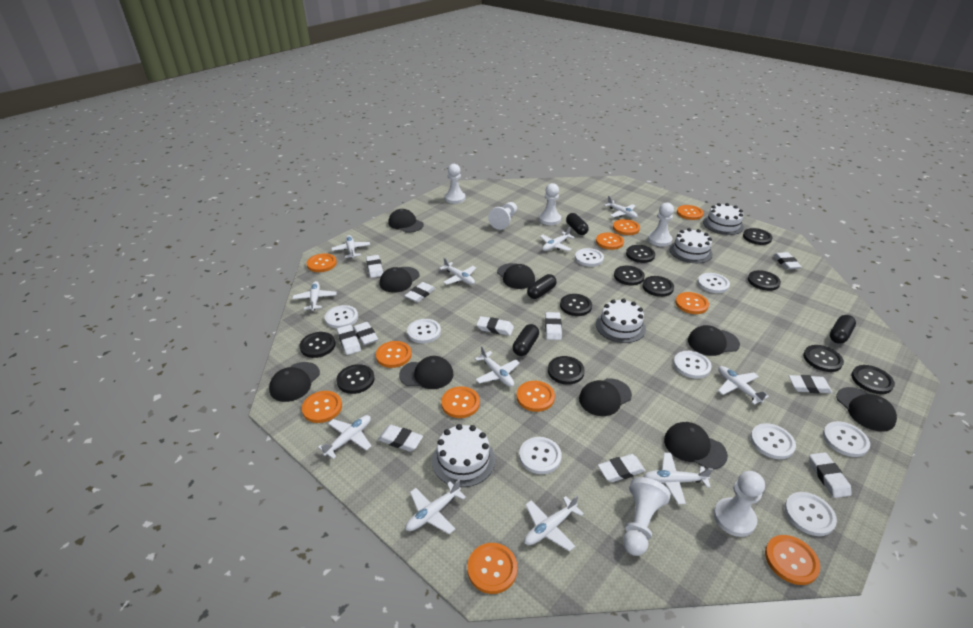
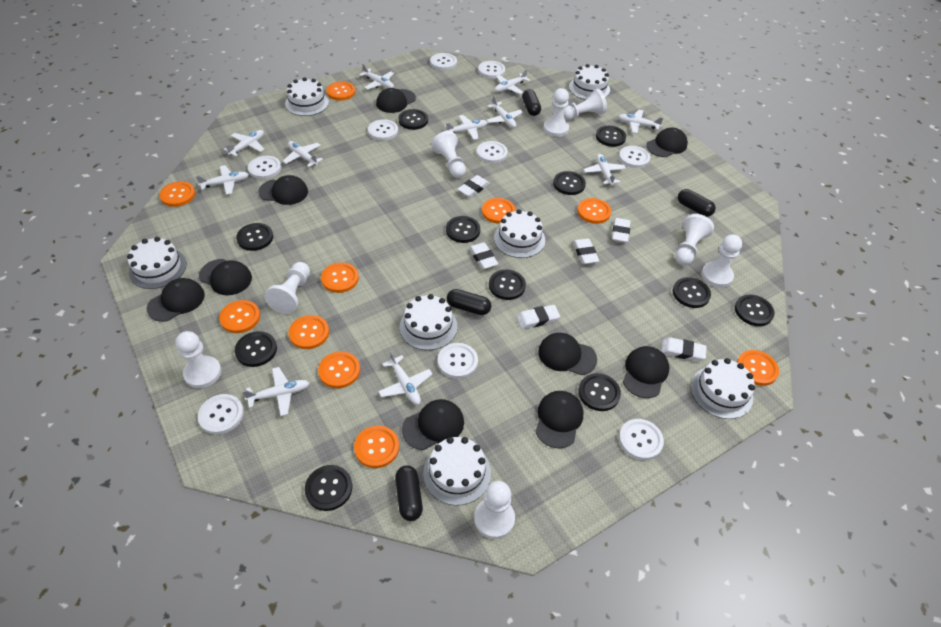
orange button: 11 -> 10
white cake: 4 -> 7
white eraser: 11 -> 6
white pawn: 6 -> 8

